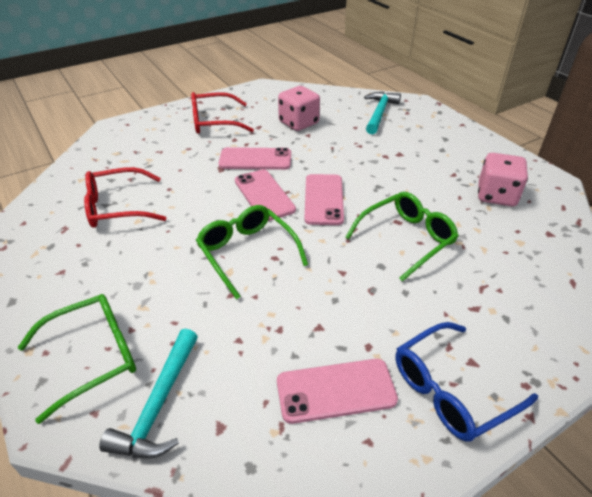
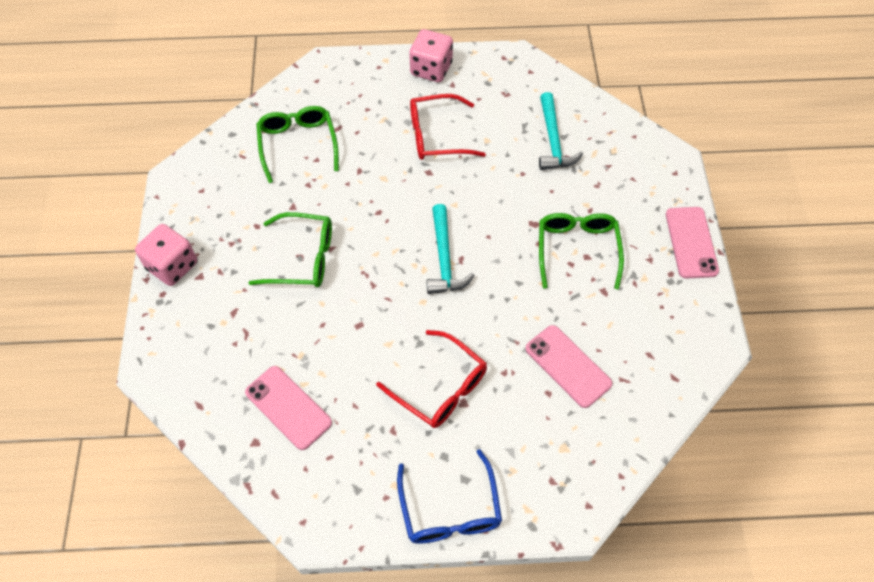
pink phone: 4 -> 3

